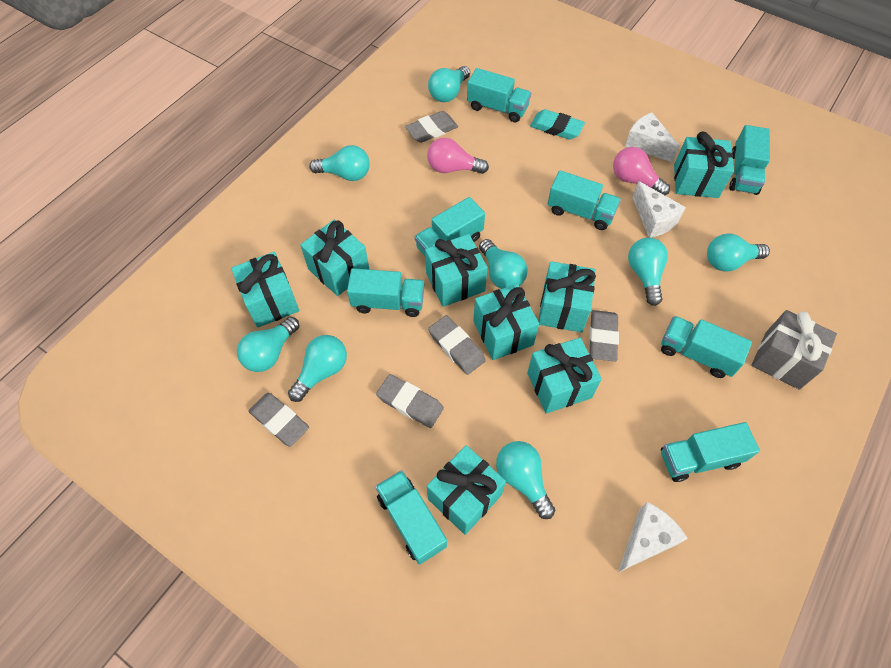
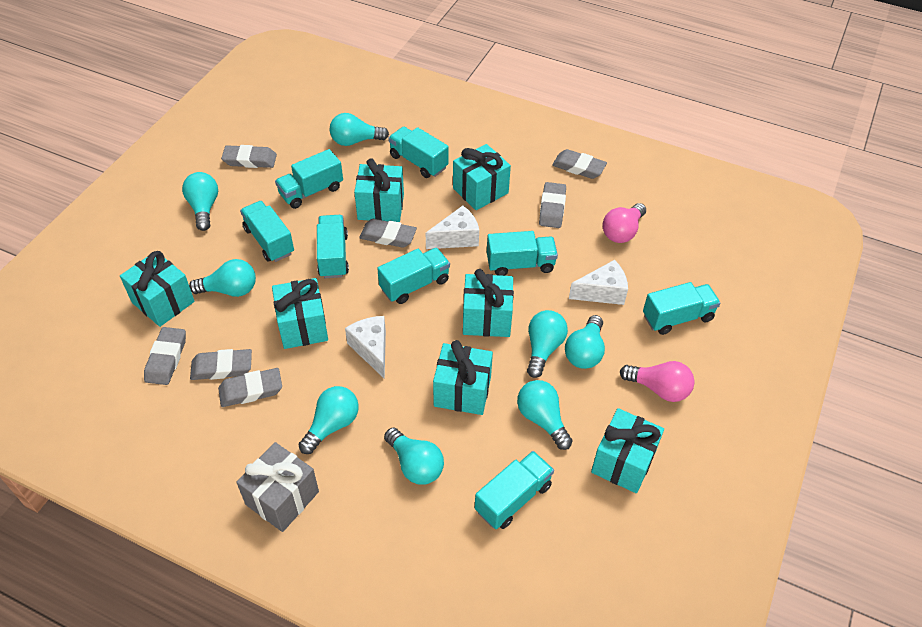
grey eraser: 5 -> 7
turquoise eraser: 1 -> 0
turquoise gift: 8 -> 7

